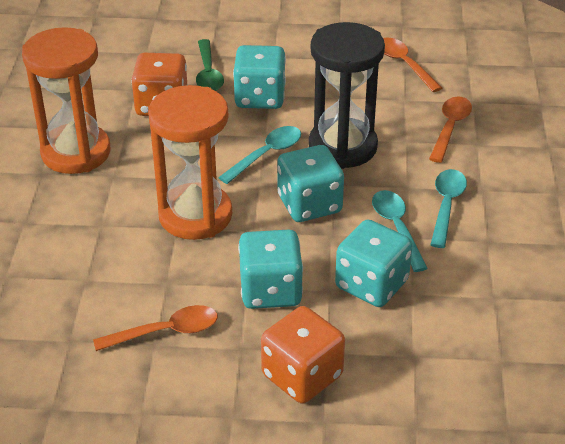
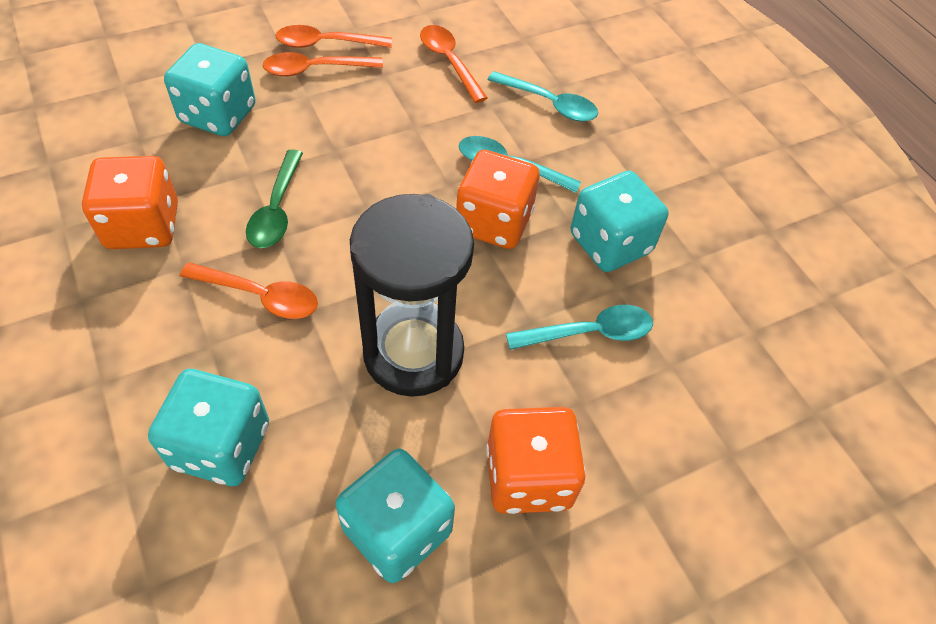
orange dice: 2 -> 3
orange hourglass: 2 -> 0
orange spoon: 3 -> 4

